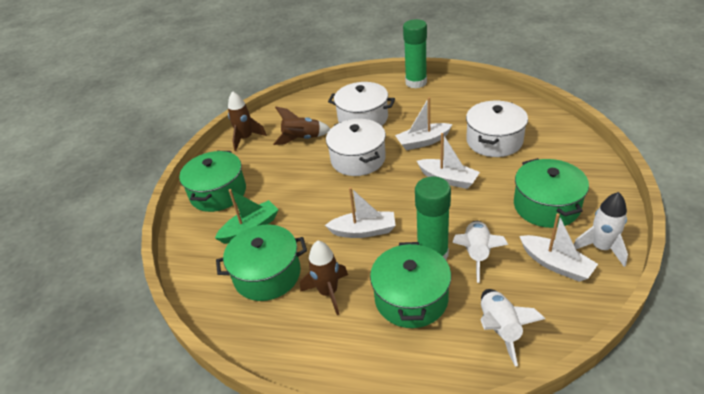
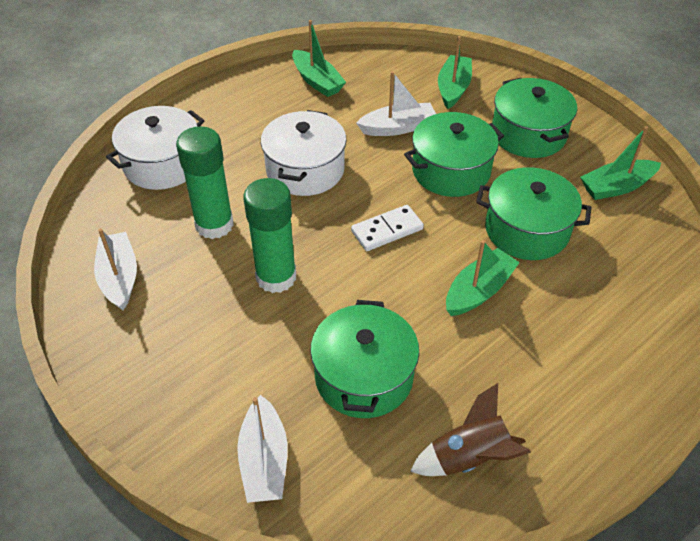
brown rocket: 3 -> 1
green boat: 1 -> 4
white boat: 4 -> 3
white domino: 0 -> 1
white pot: 3 -> 2
white rocket: 3 -> 0

